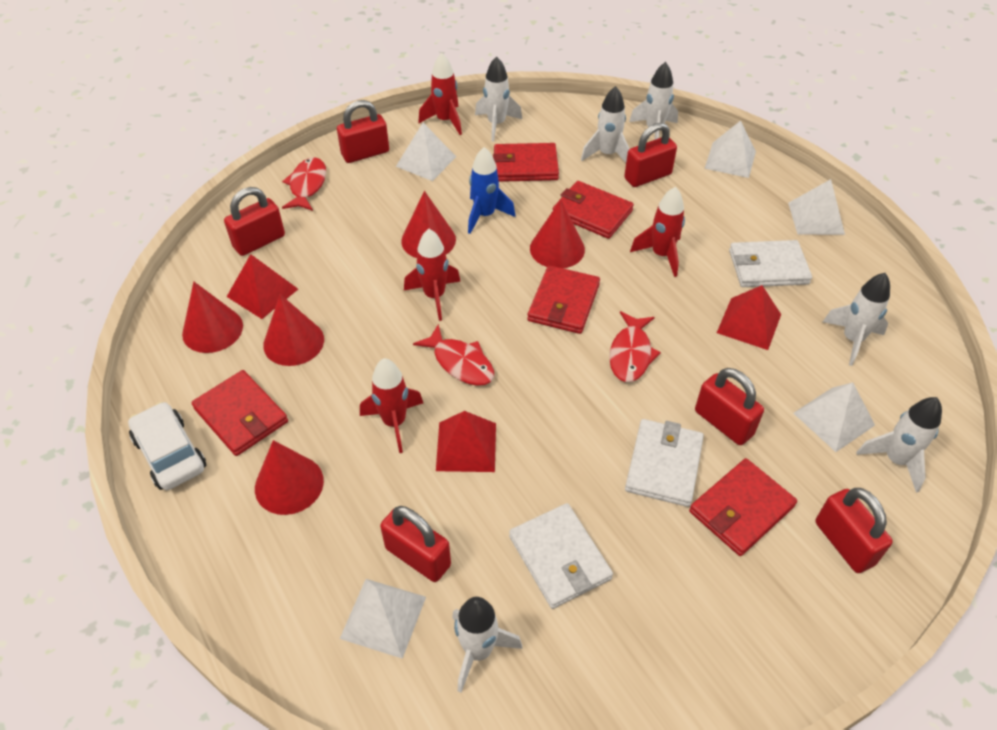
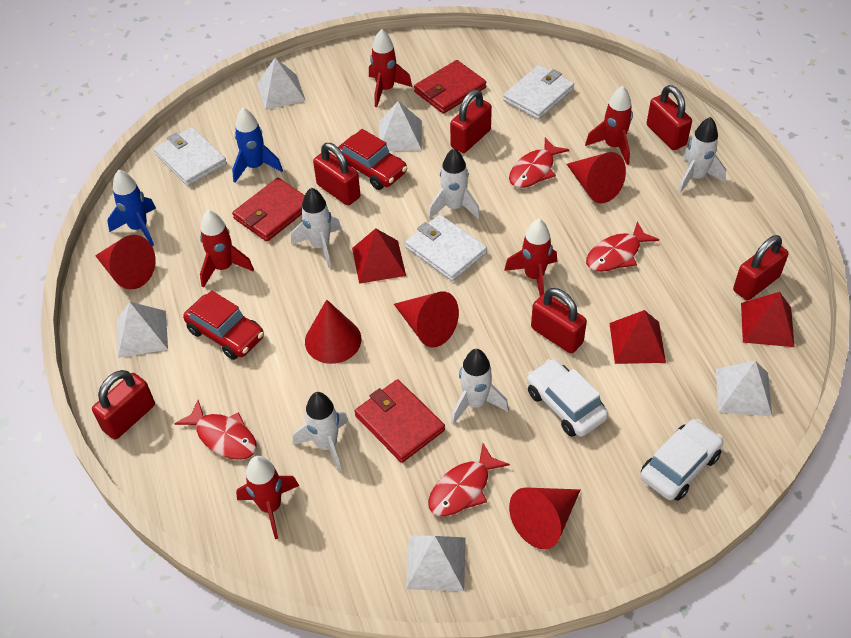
blue rocket: 1 -> 2
red car: 0 -> 2
red fish: 3 -> 4
red rocket: 4 -> 5
red wallet: 5 -> 3
white car: 1 -> 2
white rocket: 6 -> 5

